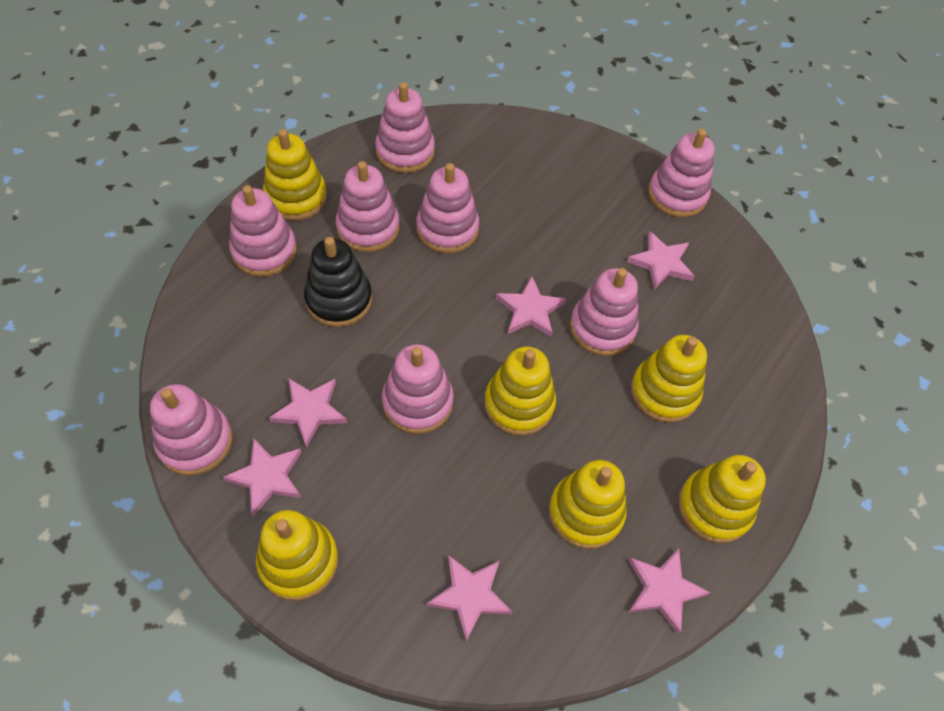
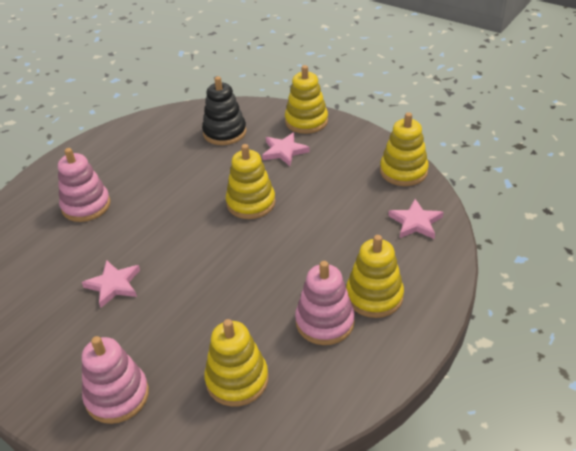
pink stacking toy: 8 -> 3
pink star: 6 -> 3
yellow stacking toy: 6 -> 5

